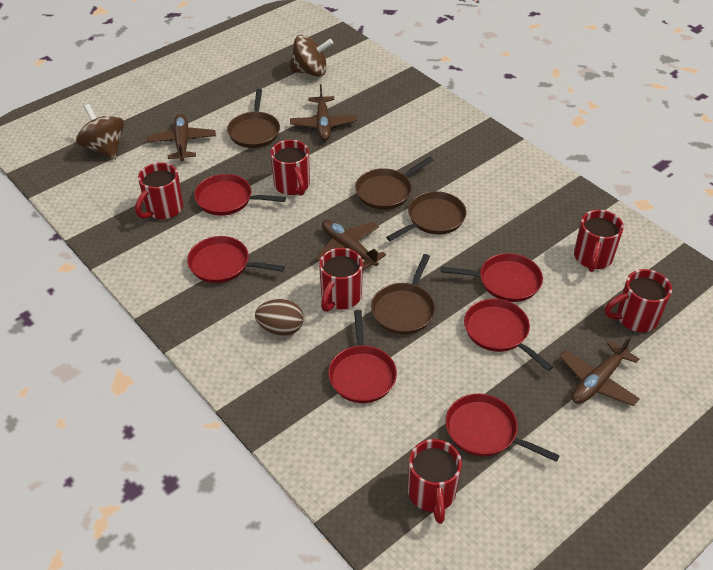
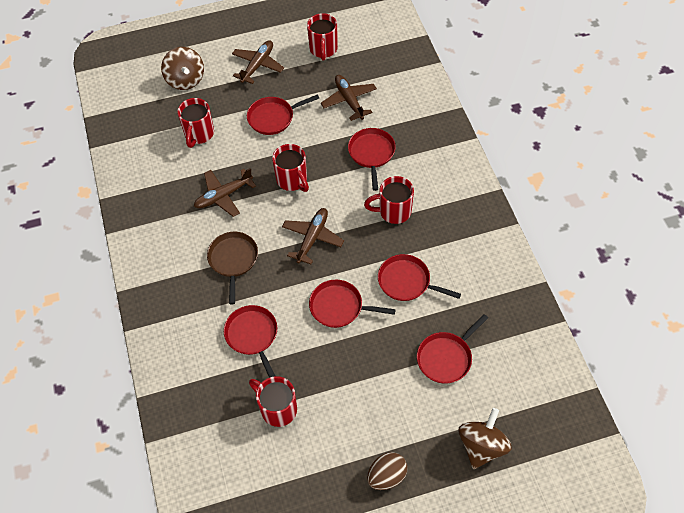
brown pan: 4 -> 1
red mug: 6 -> 5

